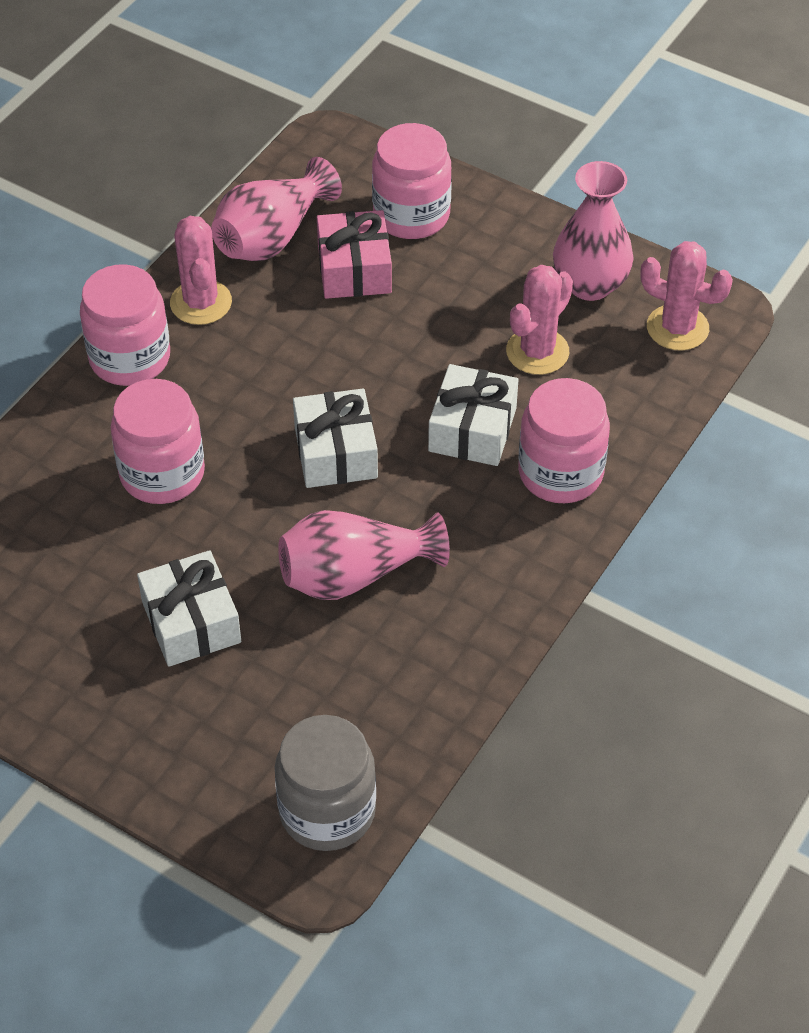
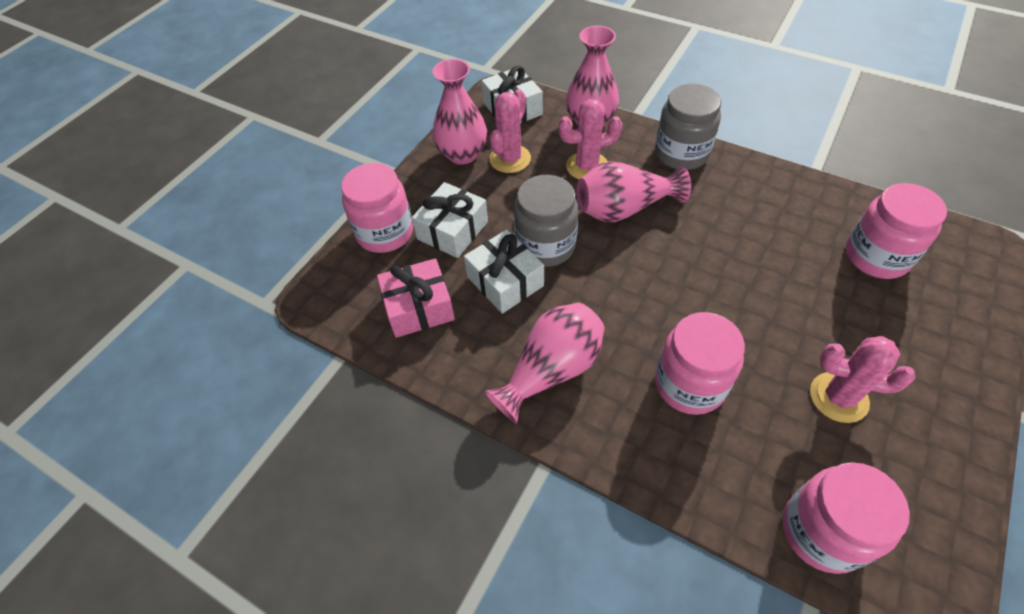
grey jar: 1 -> 2
pink vase: 3 -> 4

